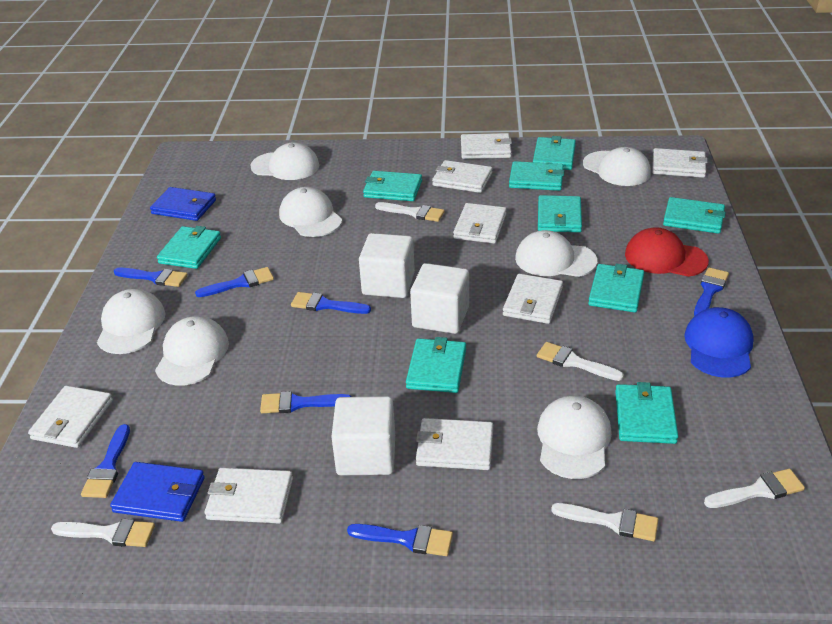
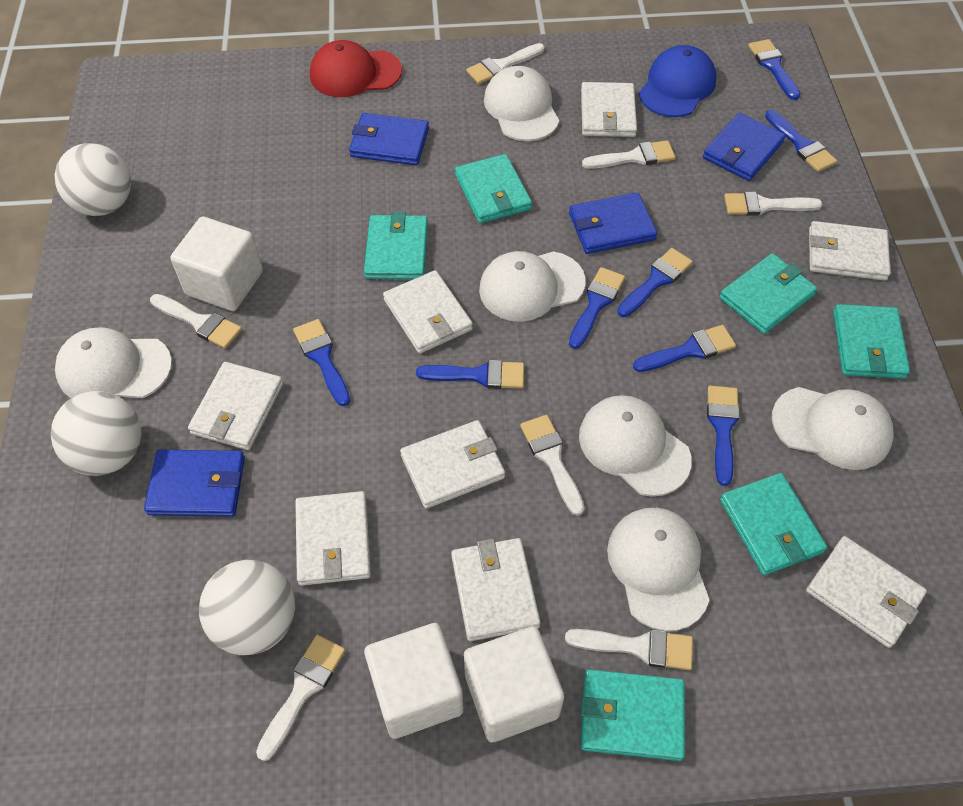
blue brush: 7 -> 8
blue wallet: 2 -> 4
turquoise wallet: 9 -> 6
white ball: 0 -> 3
white brush: 5 -> 7
white cap: 7 -> 6

